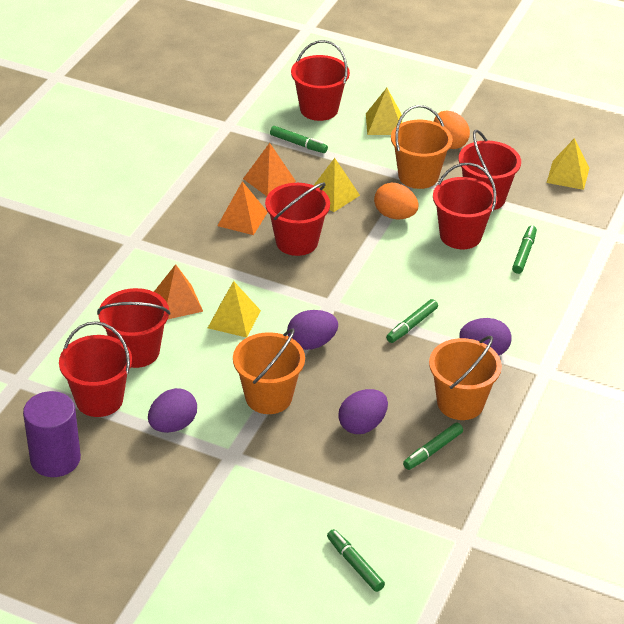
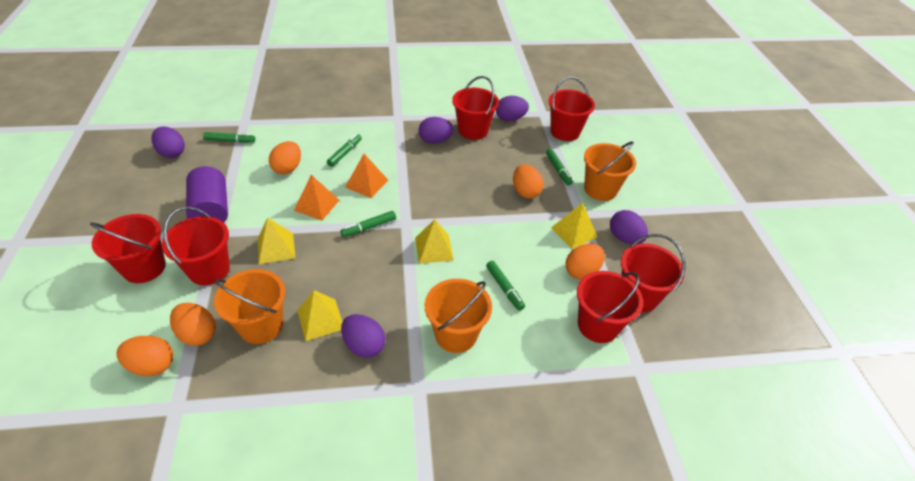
orange egg: 2 -> 5
orange pyramid: 3 -> 2
purple egg: 4 -> 5

